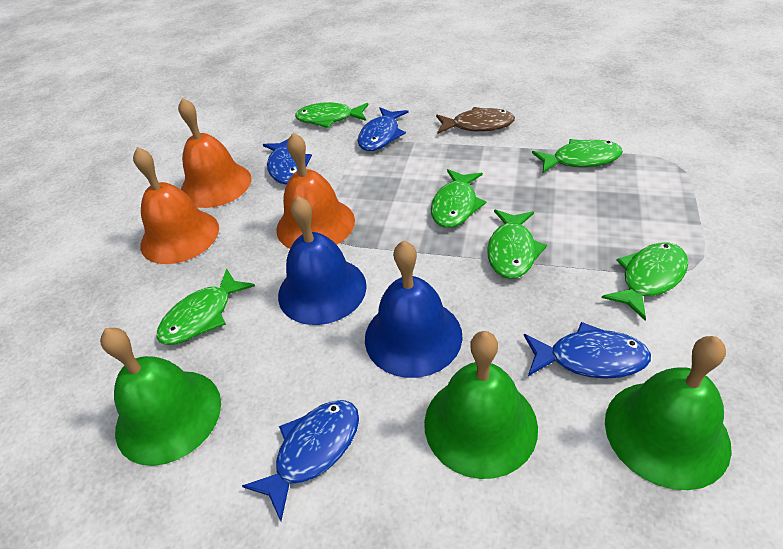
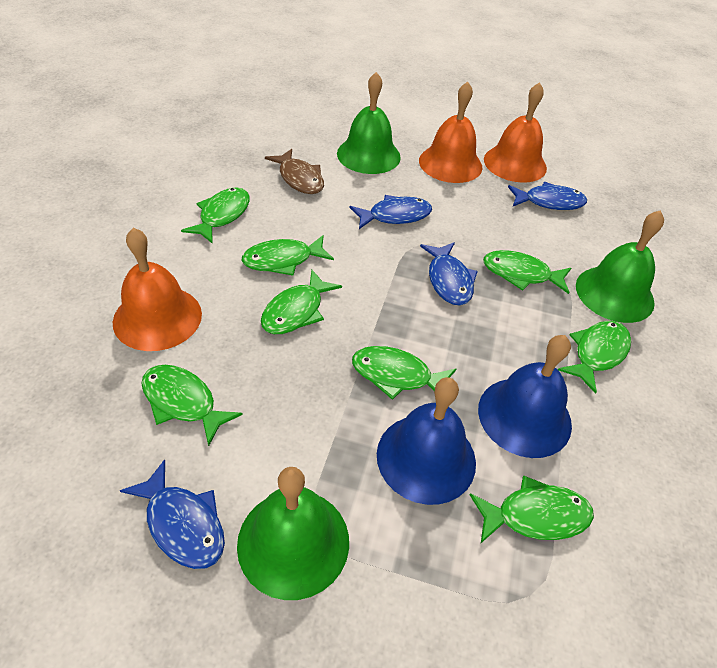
green fish: 6 -> 8

